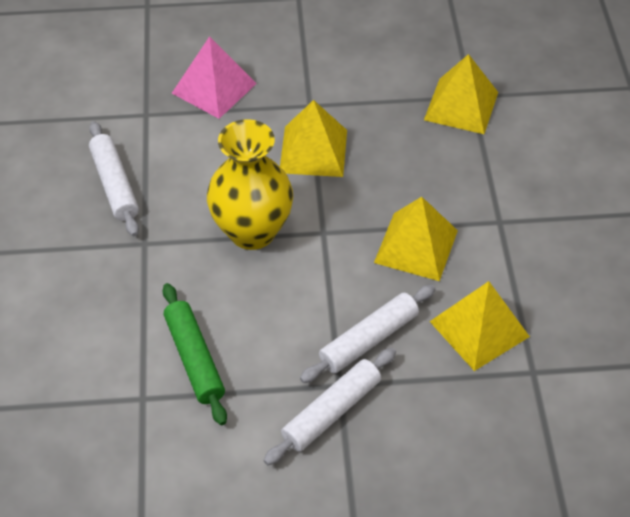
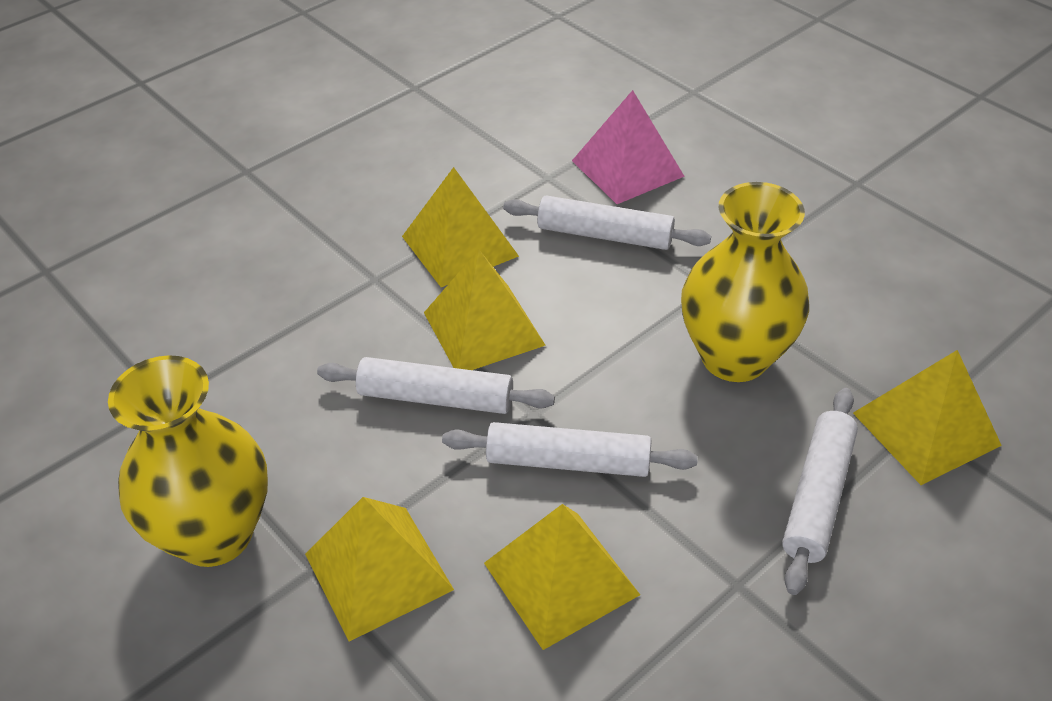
green rolling pin: 1 -> 0
white rolling pin: 3 -> 4
yellow pyramid: 4 -> 5
yellow vase: 1 -> 2

